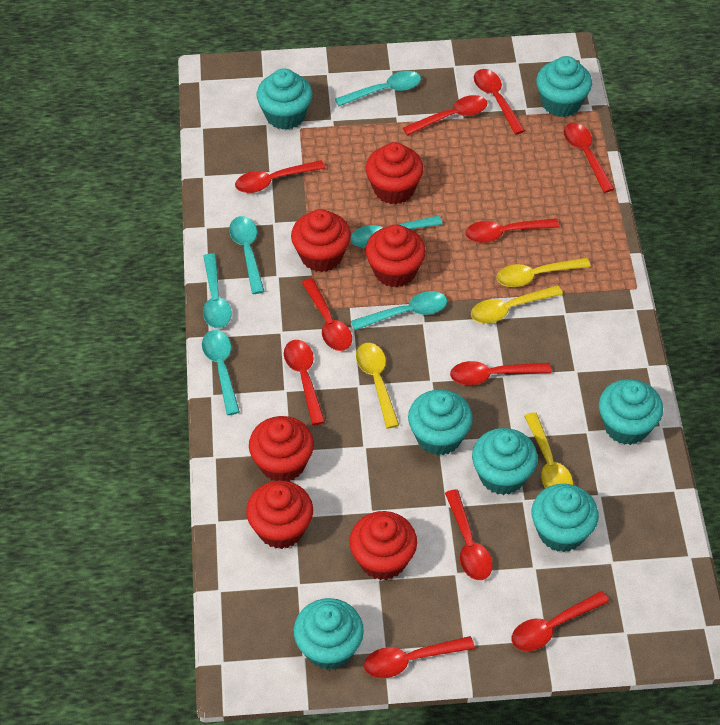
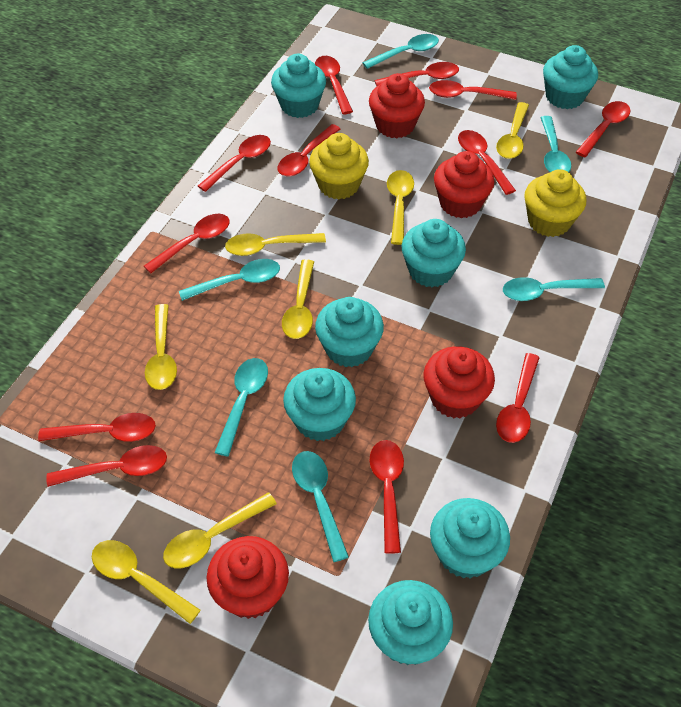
red cupcake: 6 -> 4
red spoon: 11 -> 12
yellow cupcake: 0 -> 2
yellow spoon: 4 -> 7

